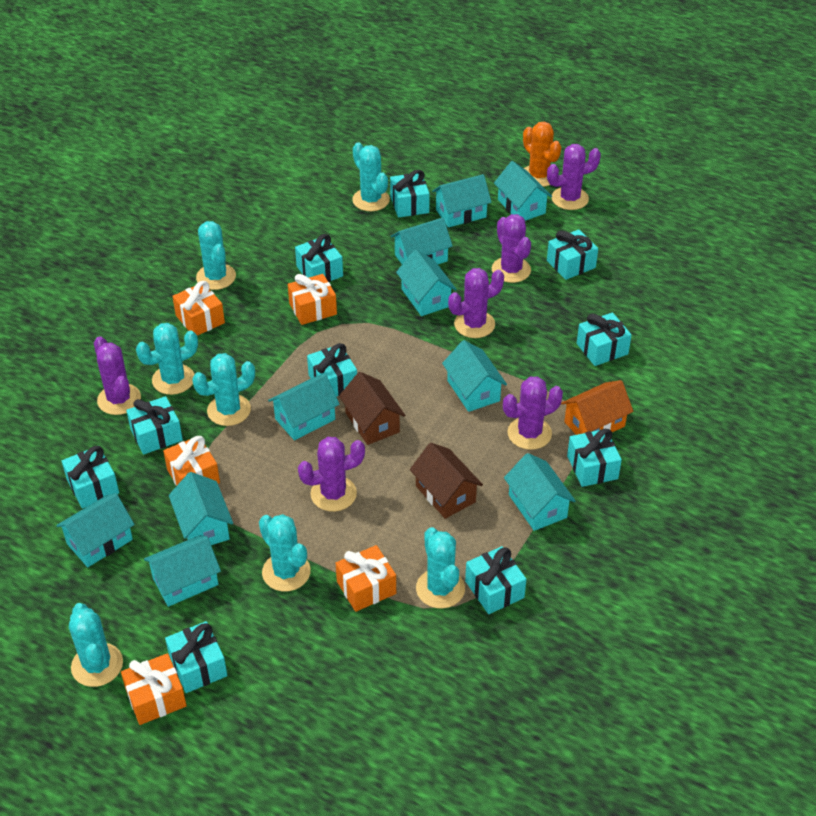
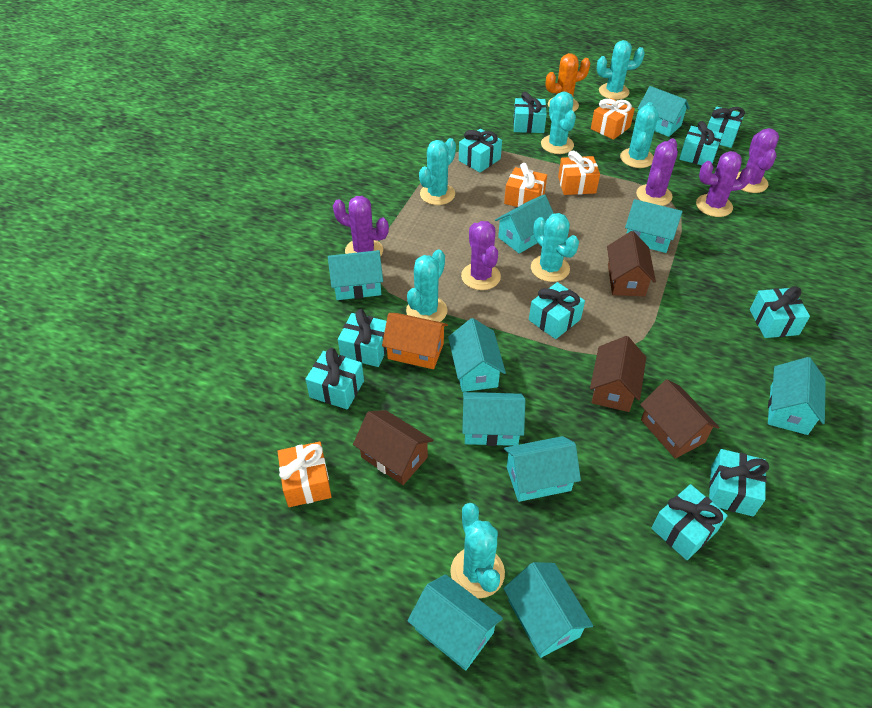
brown house: 2 -> 4
orange gift: 5 -> 4
purple cactus: 6 -> 5

